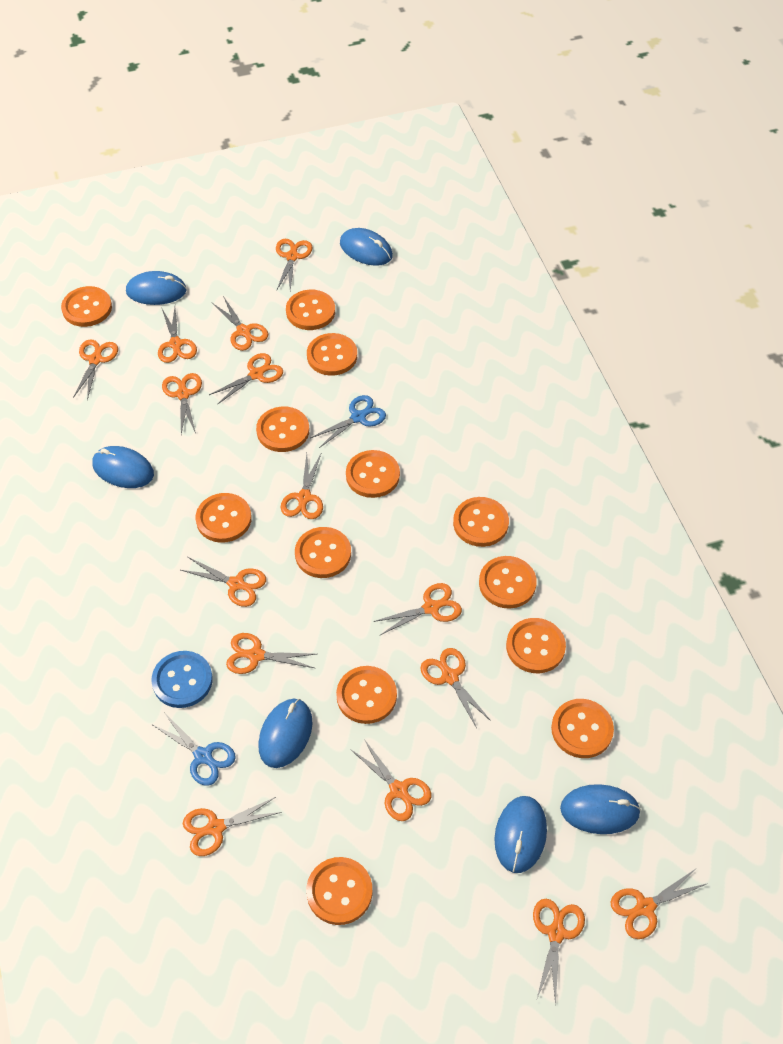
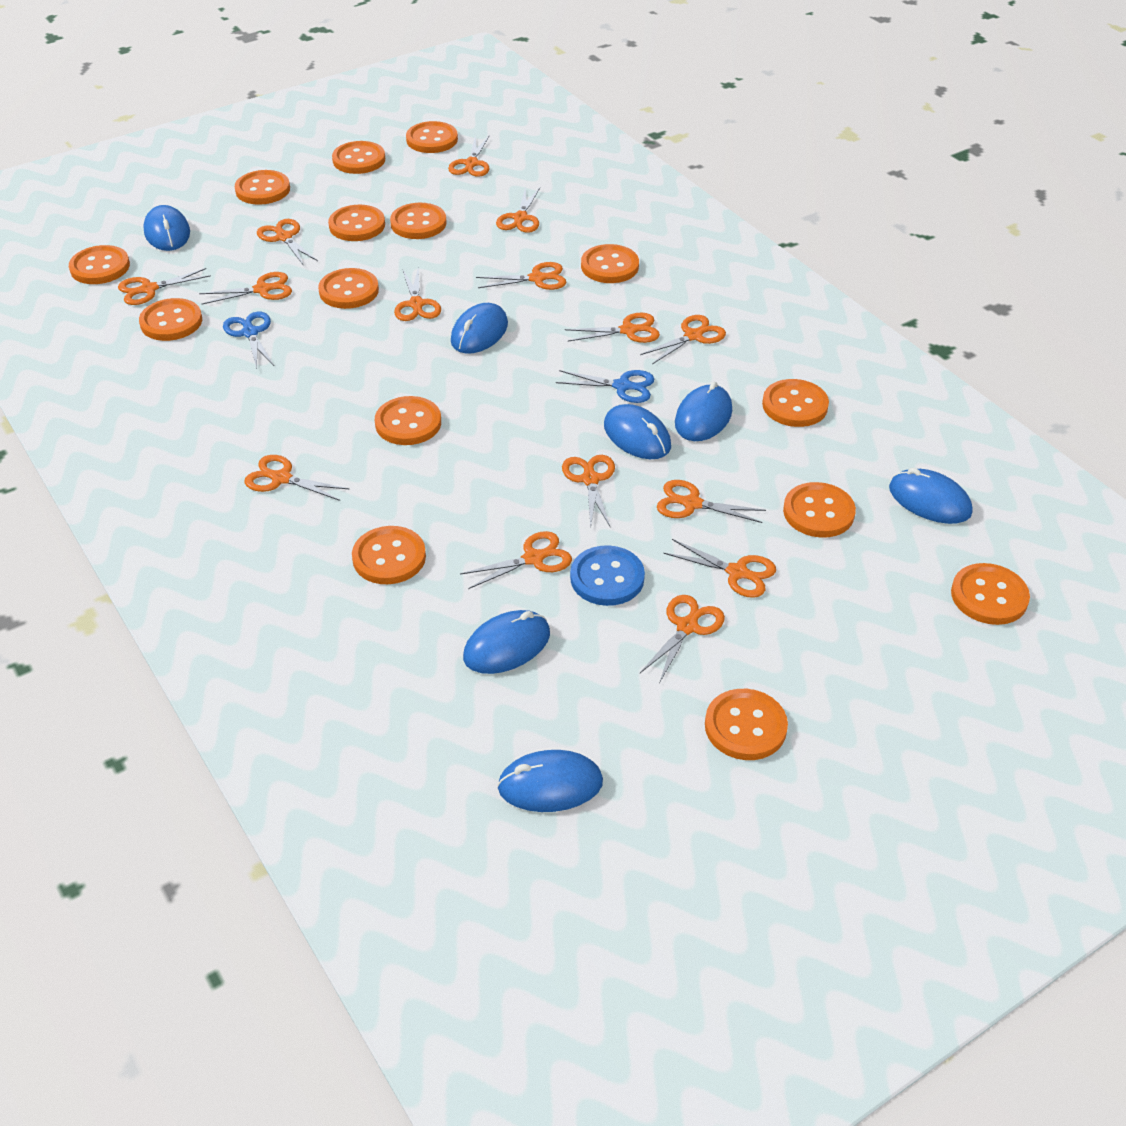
blue mouse: 6 -> 7
orange button: 13 -> 15

